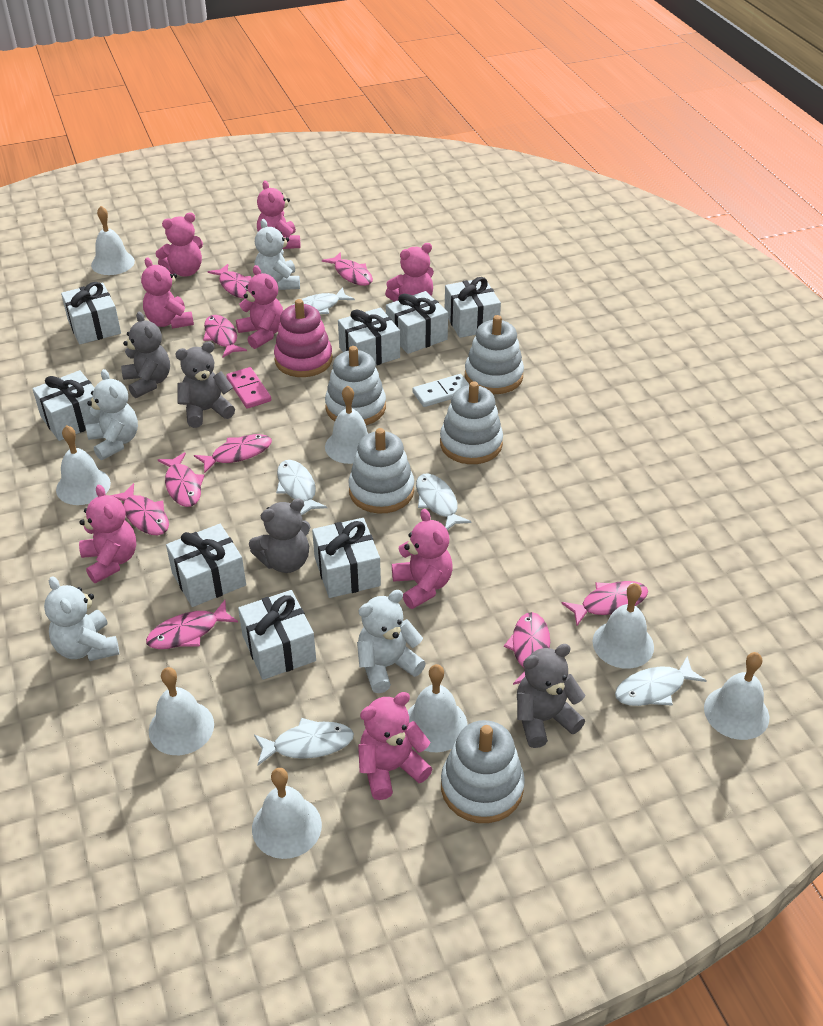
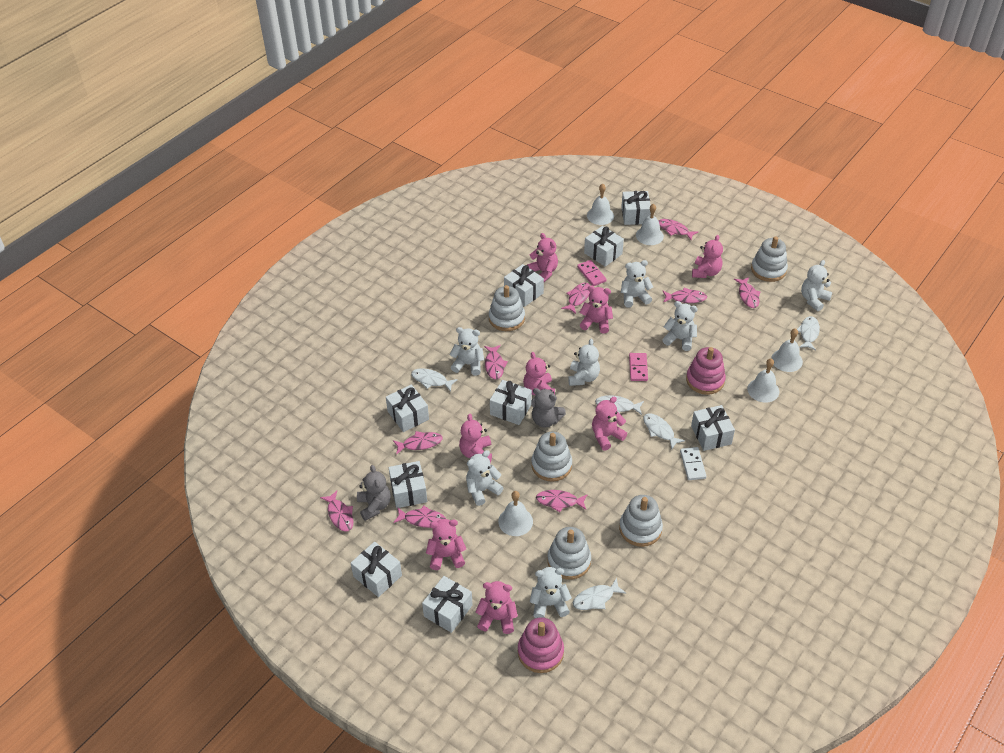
grey teddy bear: 4 -> 2
pink domino: 1 -> 2
pink stacking toy: 1 -> 2
white bell: 8 -> 5
white gift: 8 -> 9
white teddy bear: 4 -> 7

